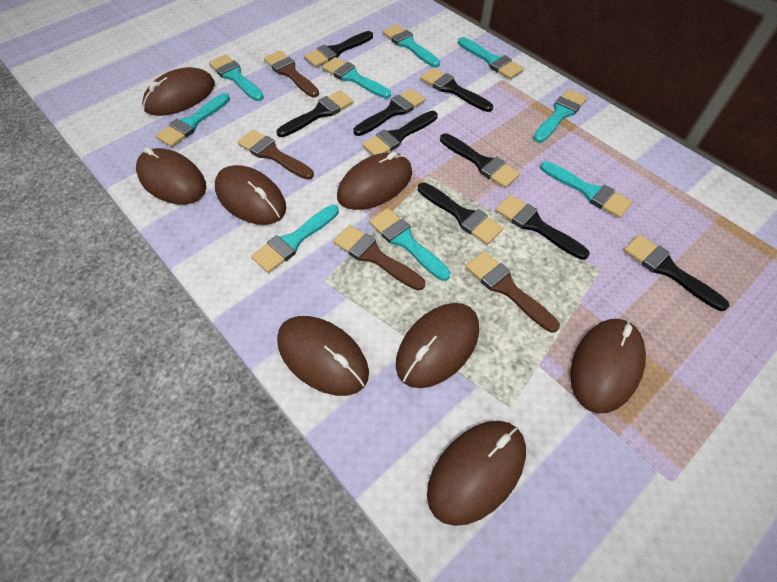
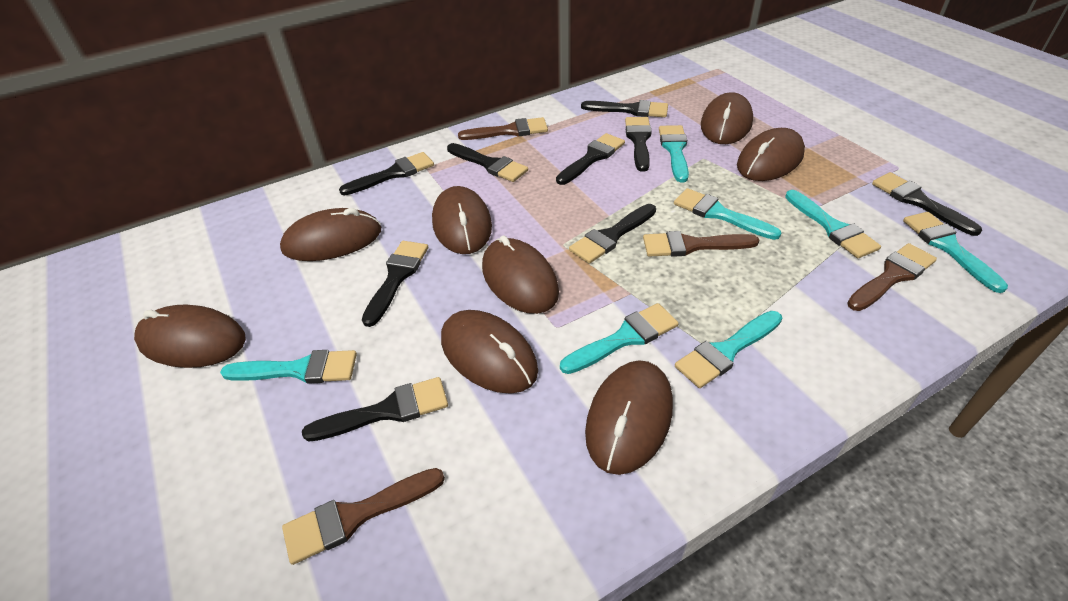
turquoise brush: 9 -> 7

